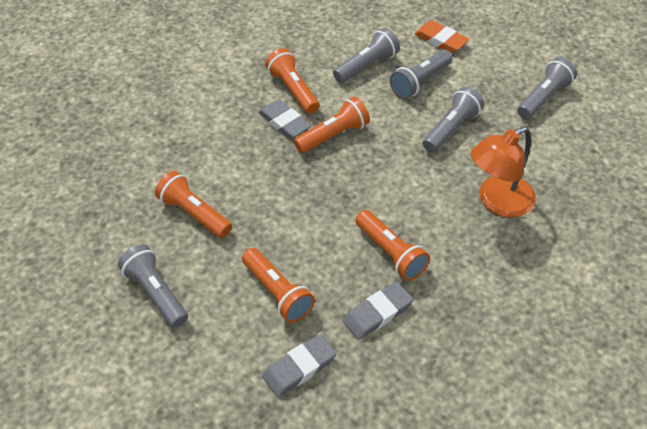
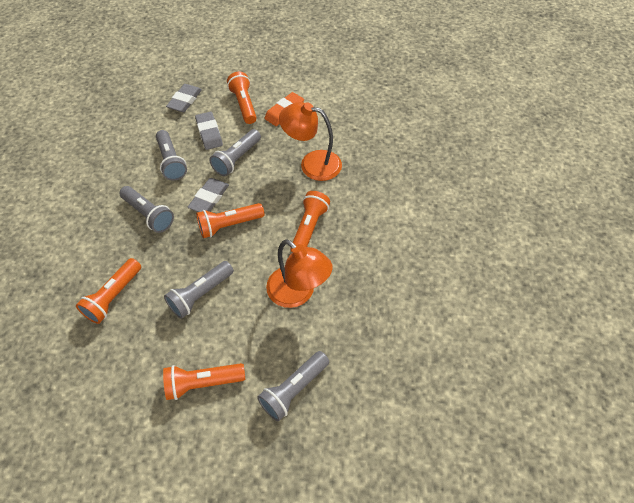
orange lamp: 1 -> 2

